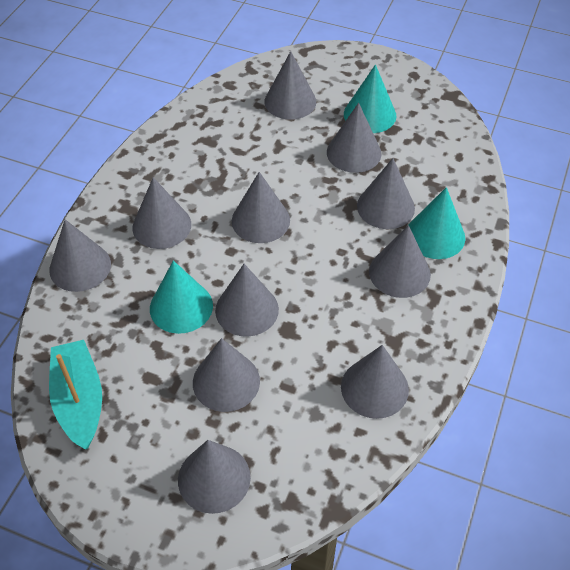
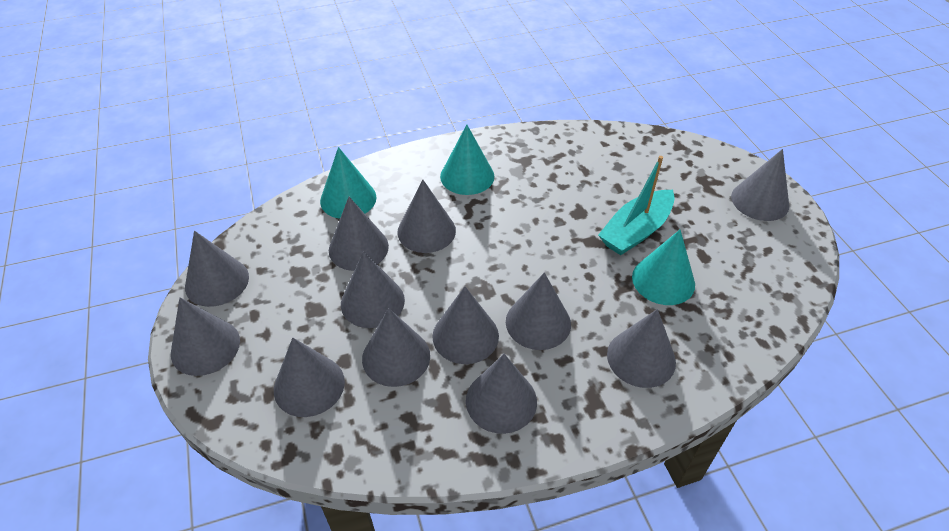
grey cone: 11 -> 12

